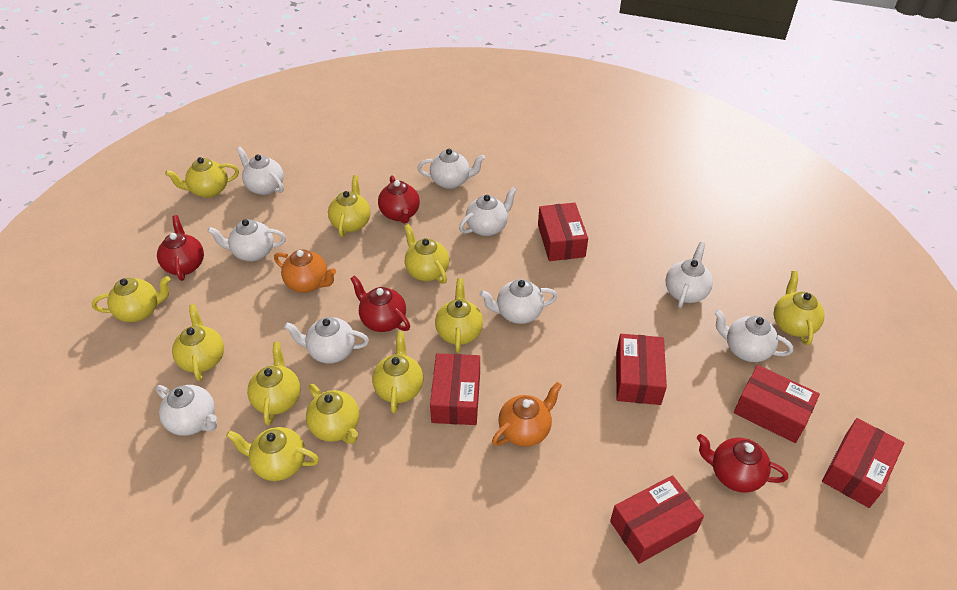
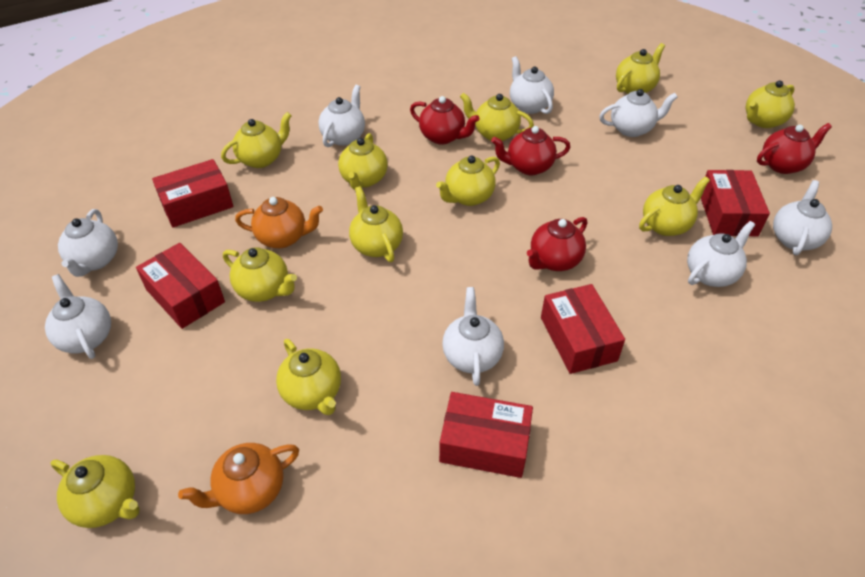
red box: 6 -> 5
white teapot: 9 -> 8

